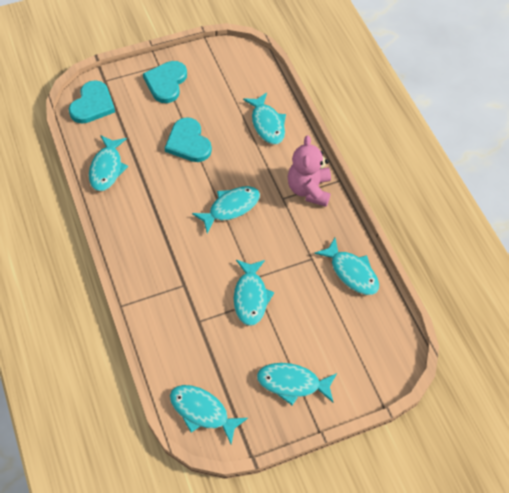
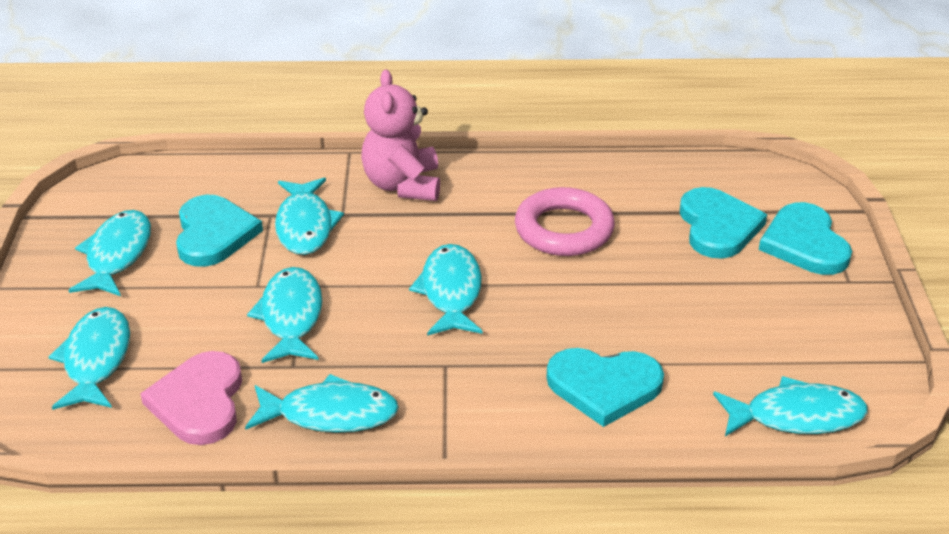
pink heart: 0 -> 1
pink ring: 0 -> 1
turquoise heart: 3 -> 4

